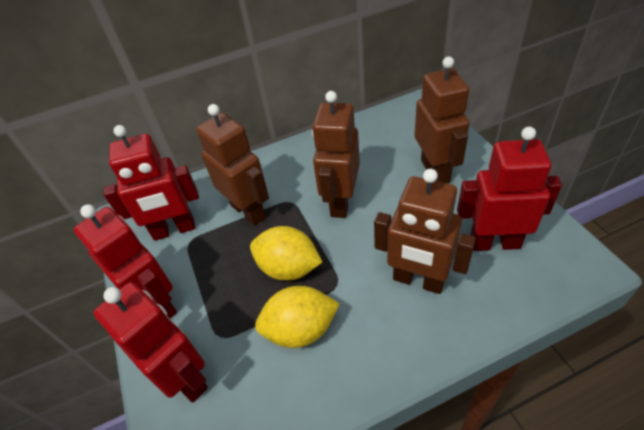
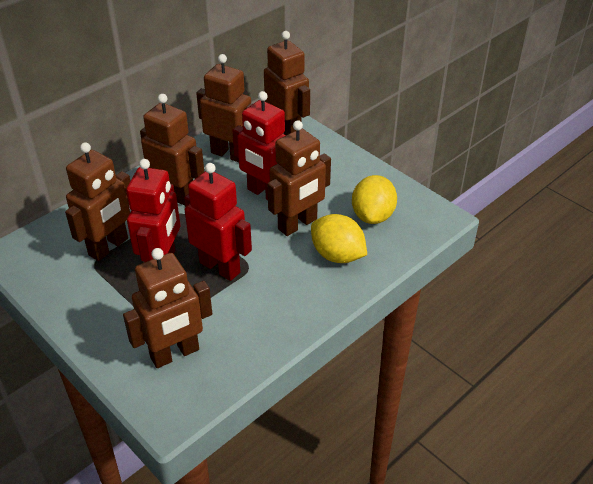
brown robot: 4 -> 6
red robot: 4 -> 3

